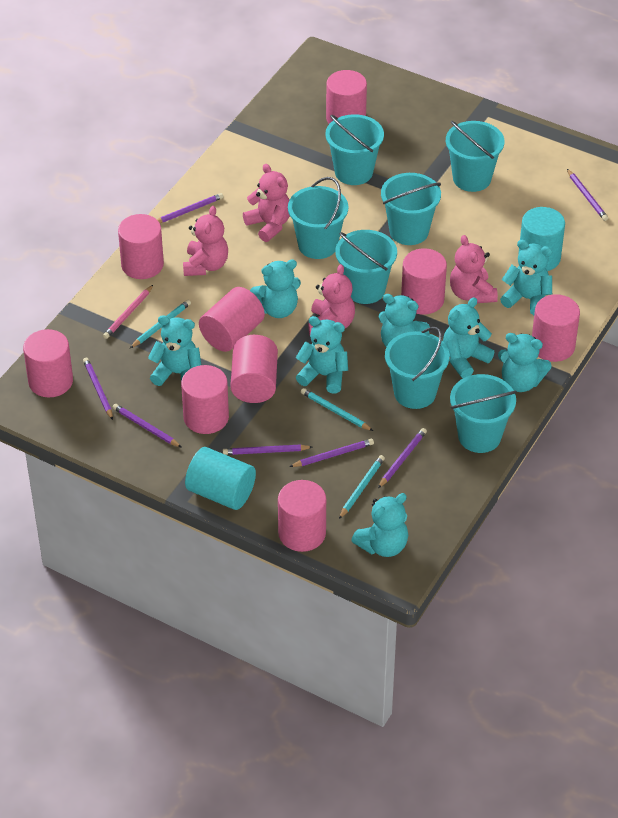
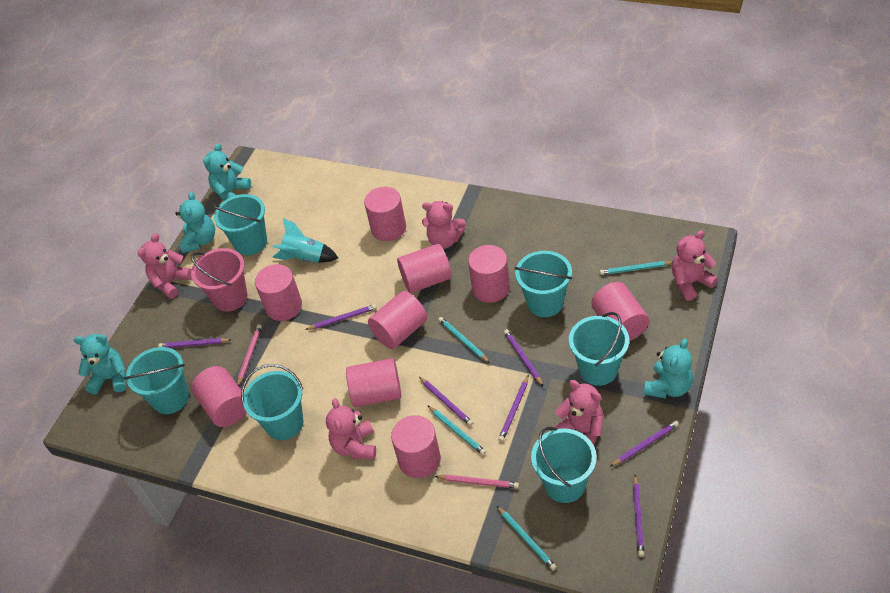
pink bucket: 0 -> 1
pink pencil: 1 -> 2
pink teddy bear: 4 -> 5
turquoise bucket: 7 -> 6
turquoise cylinder: 2 -> 0
turquoise pencil: 3 -> 4
turquoise rocket: 0 -> 1
turquoise teddy bear: 8 -> 4

